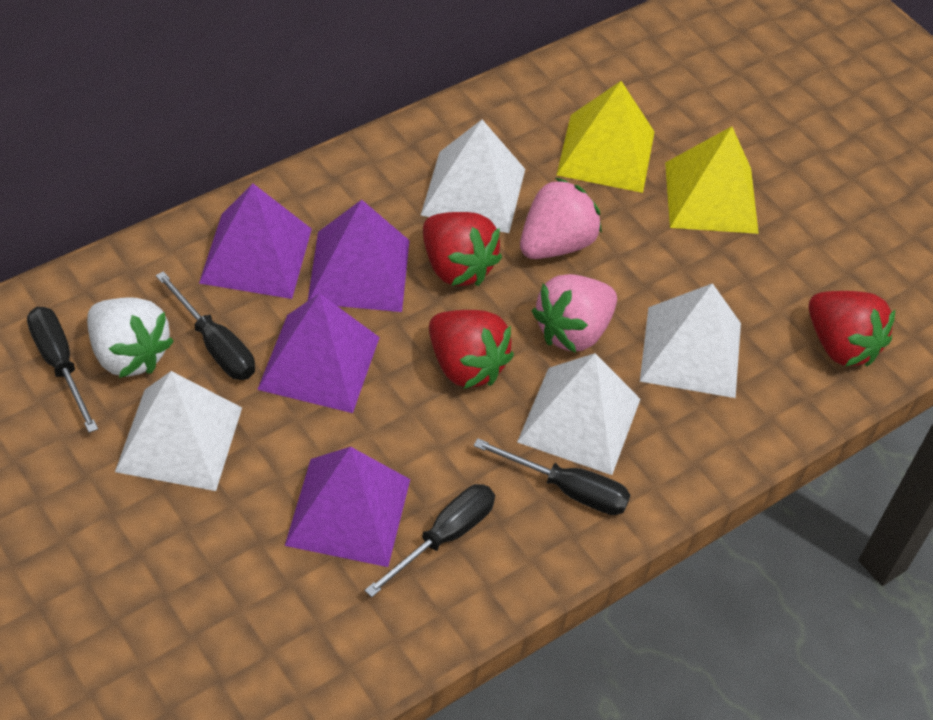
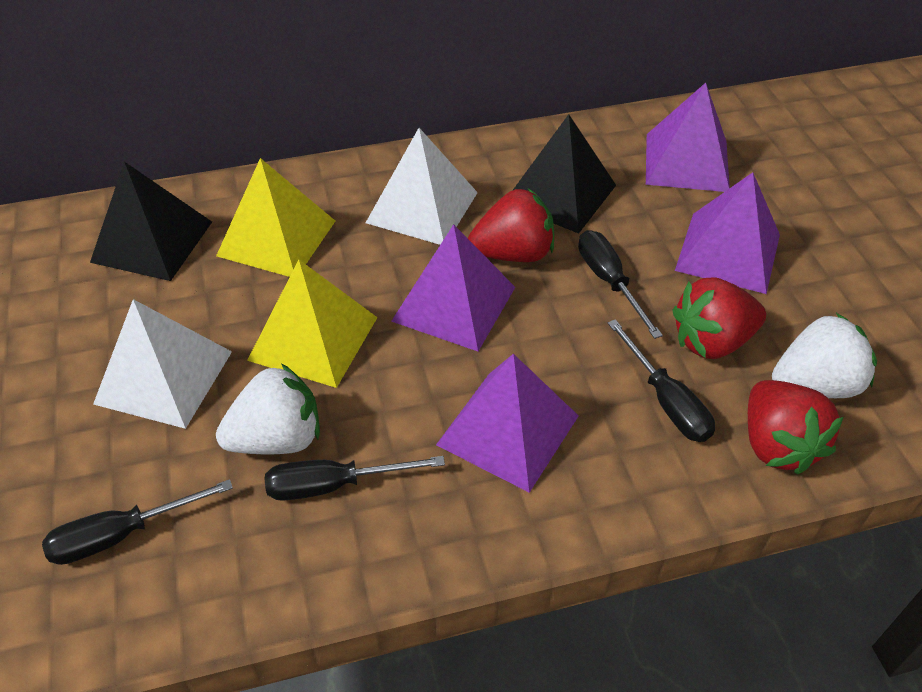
black pyramid: 0 -> 2
pink strawberry: 2 -> 0
white pyramid: 4 -> 2
white strawberry: 1 -> 2

